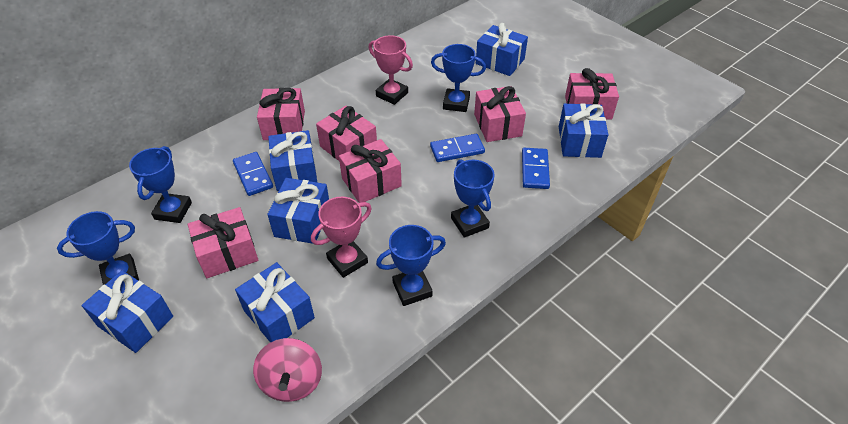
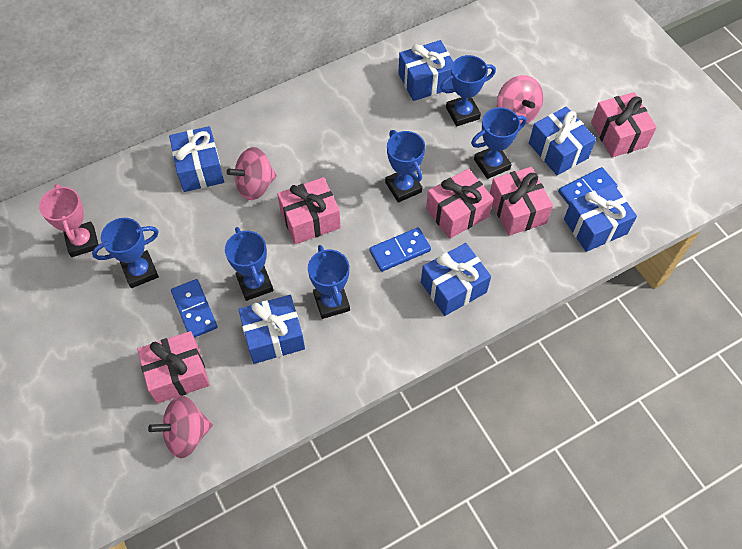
blue trophy: 5 -> 6
pink gift: 6 -> 5
pink spinning top: 1 -> 3
pink trophy: 2 -> 1

